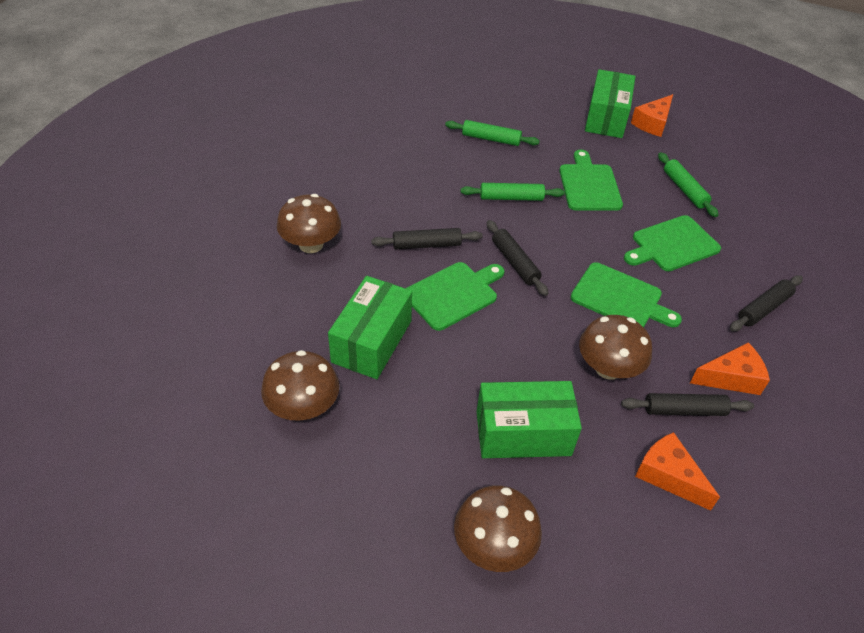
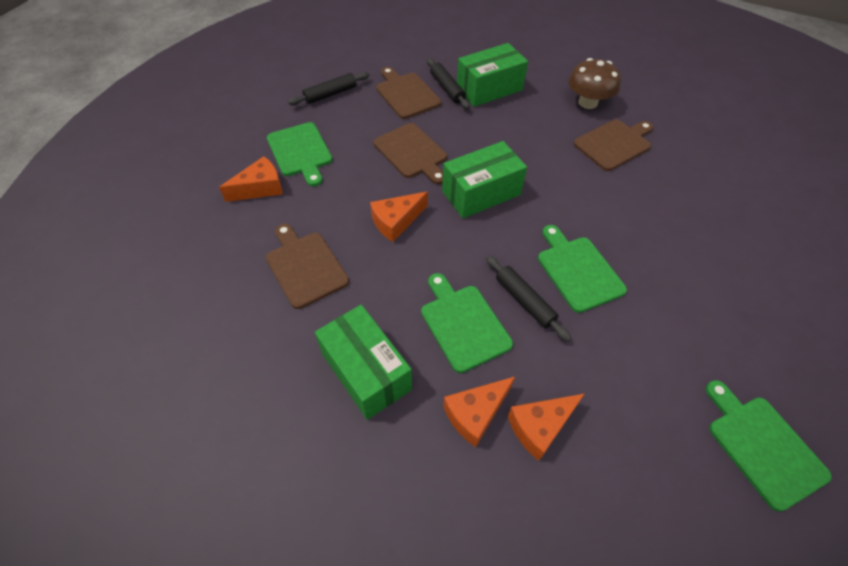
black rolling pin: 4 -> 3
brown cutting board: 0 -> 4
brown mushroom: 4 -> 1
green rolling pin: 3 -> 0
orange cheese: 3 -> 4

